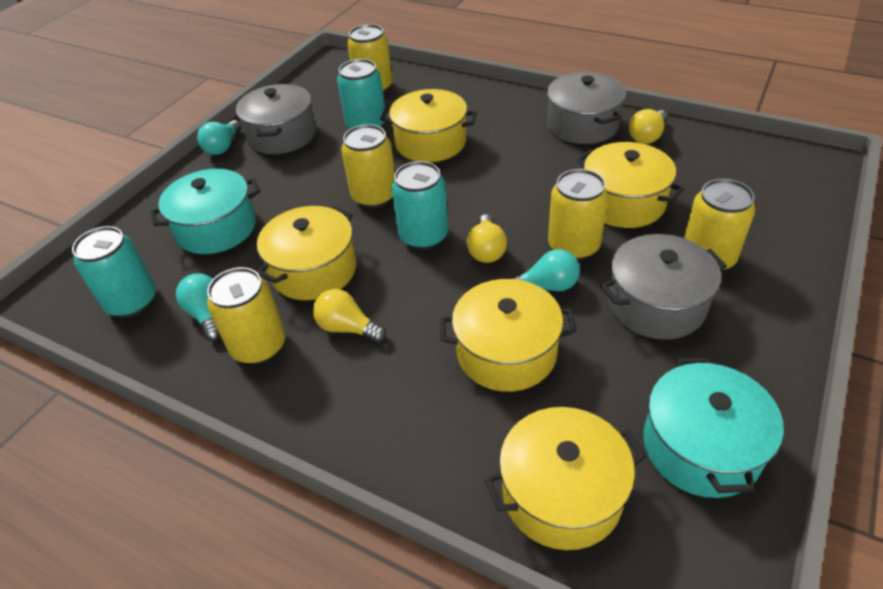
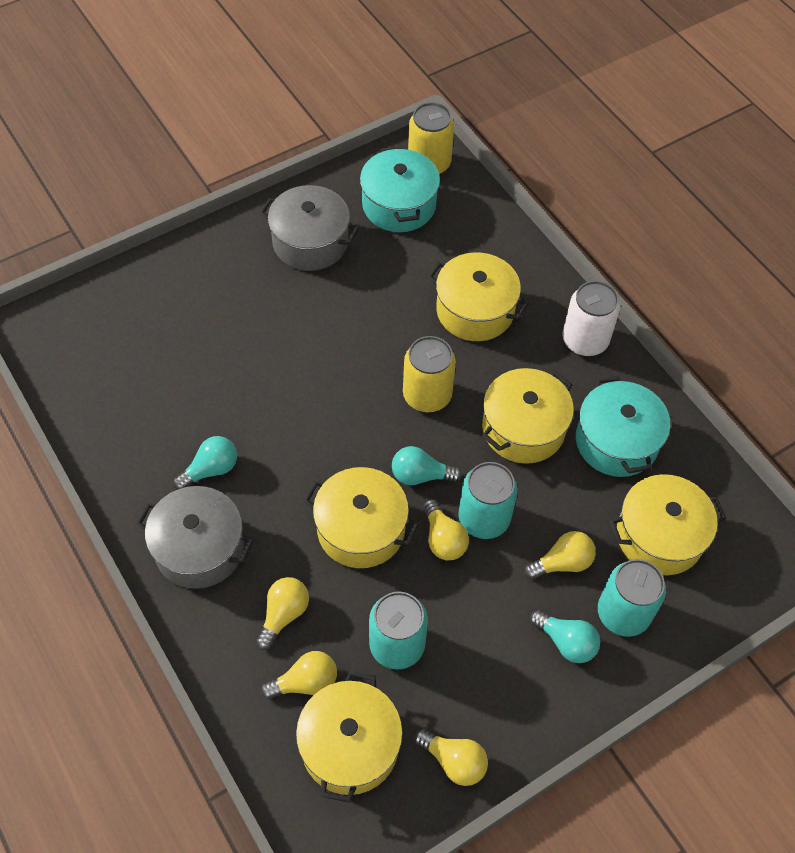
grey pot: 3 -> 2
white can: 0 -> 1
yellow can: 5 -> 2
yellow light bulb: 3 -> 5

